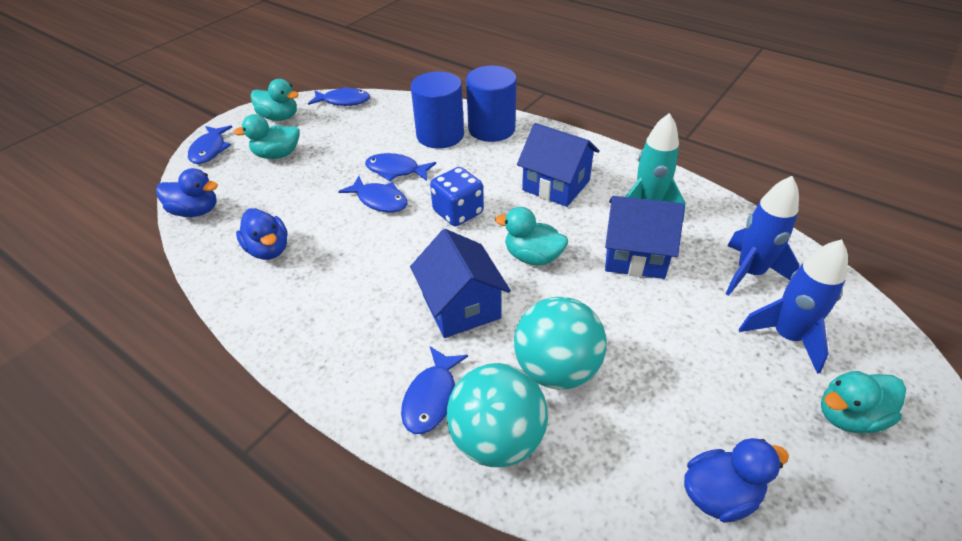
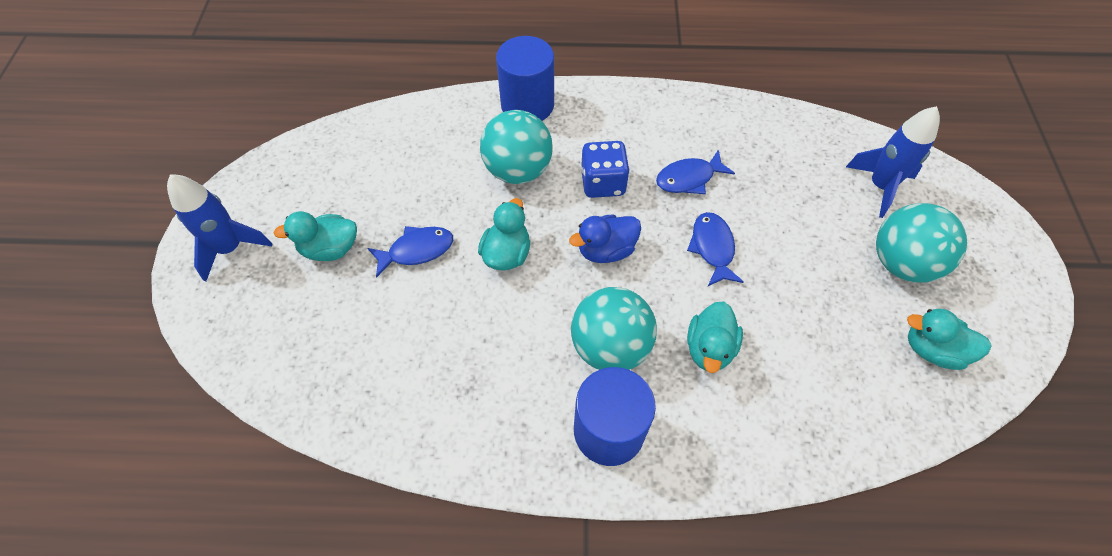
blue duck: 3 -> 1
blue fish: 5 -> 3
blue house: 3 -> 0
turquoise ball: 2 -> 3
turquoise rocket: 1 -> 0

